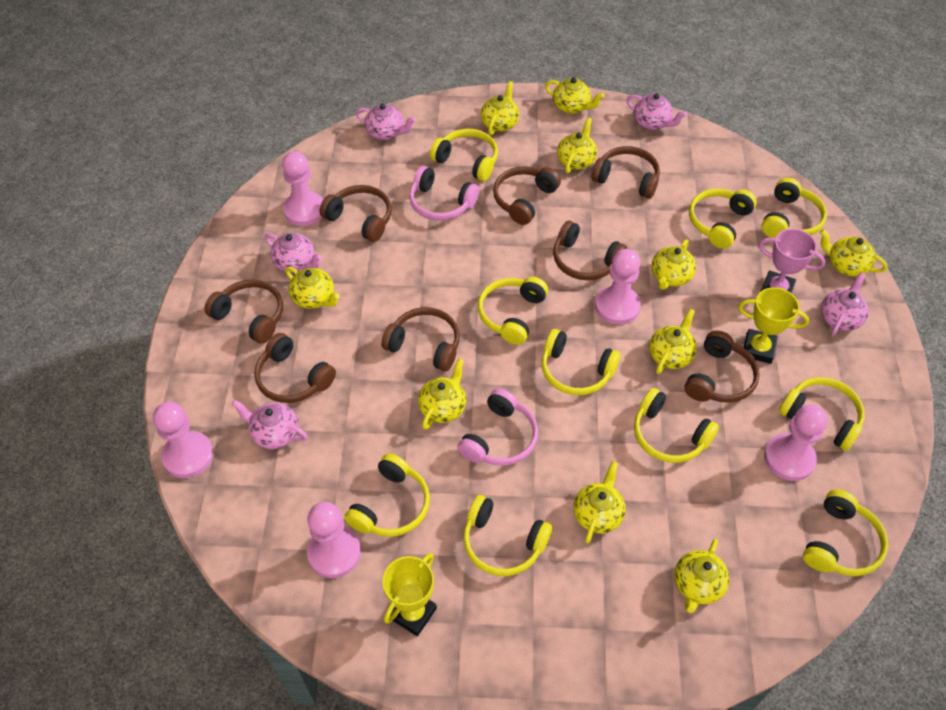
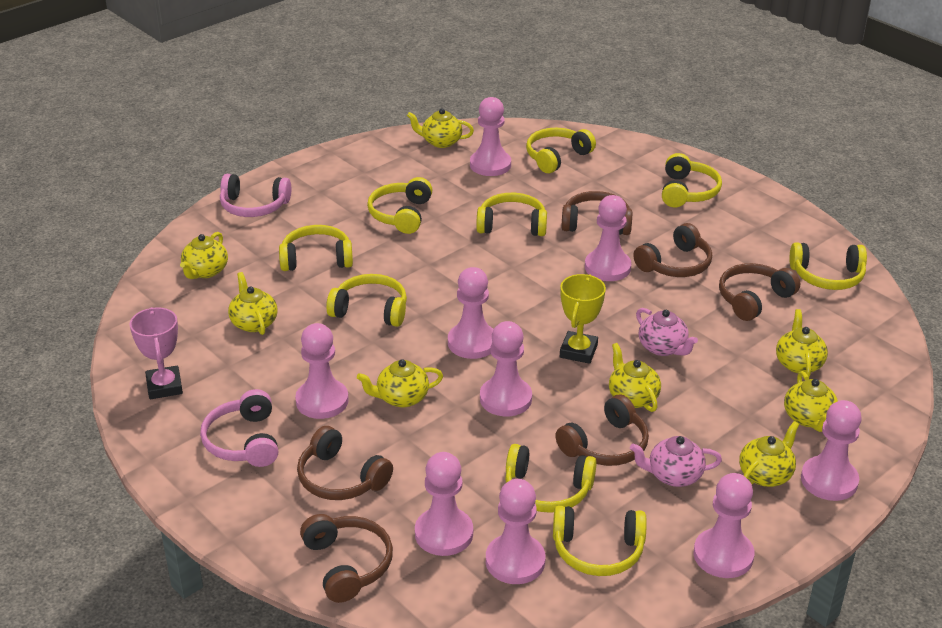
brown headphones: 8 -> 6
pink pawn: 5 -> 9
pink teapot: 5 -> 2
yellow headphones: 10 -> 9
yellow teapot: 10 -> 8
yellow trophy: 2 -> 1

